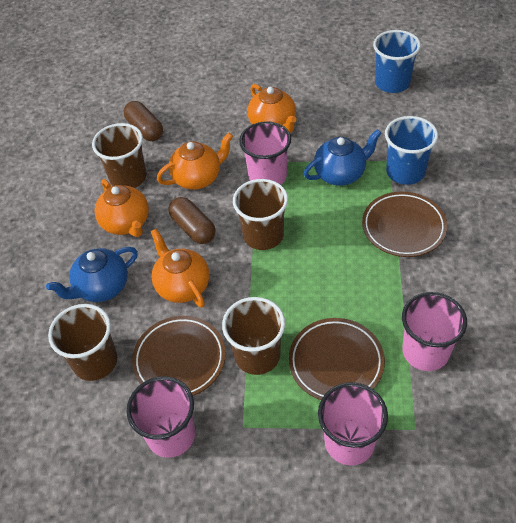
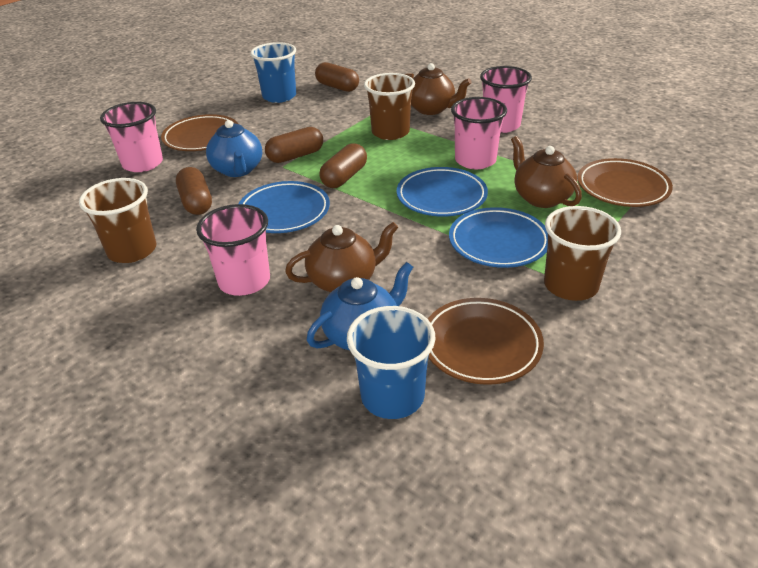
blue plate: 0 -> 3
brown capsule: 2 -> 4
brown cup: 4 -> 3
brown teapot: 0 -> 3
orange teapot: 4 -> 0

